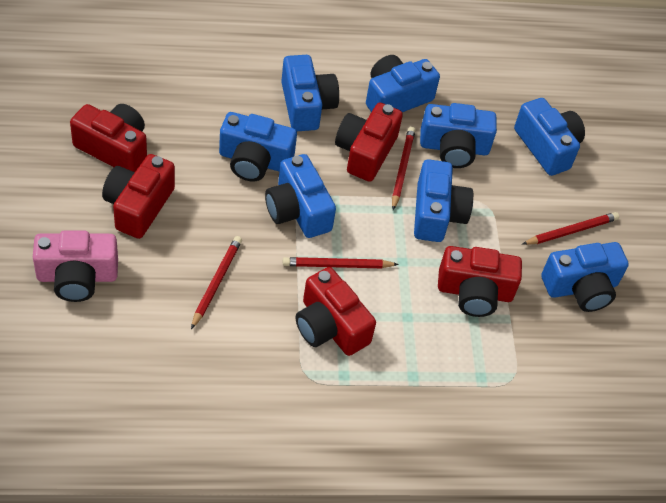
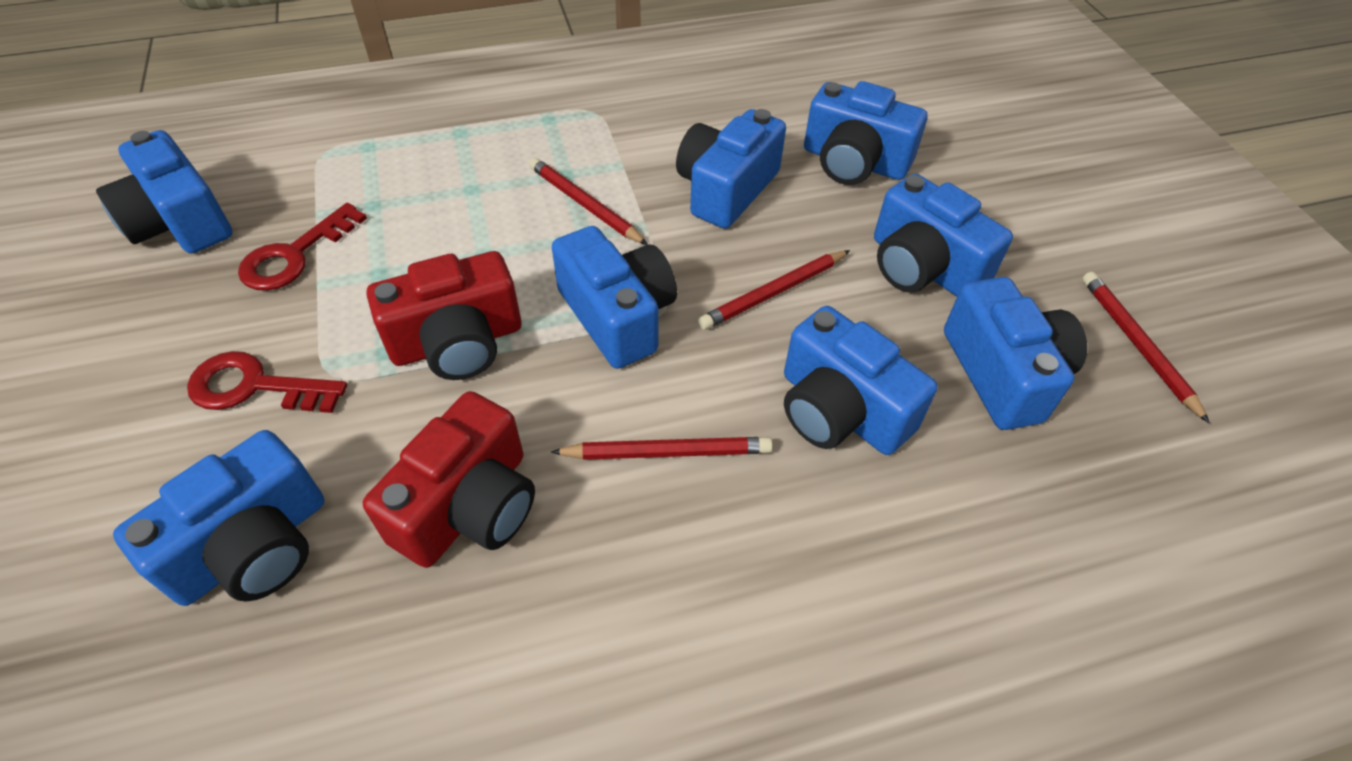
pink camera: 1 -> 0
red camera: 5 -> 2
red key: 0 -> 2

